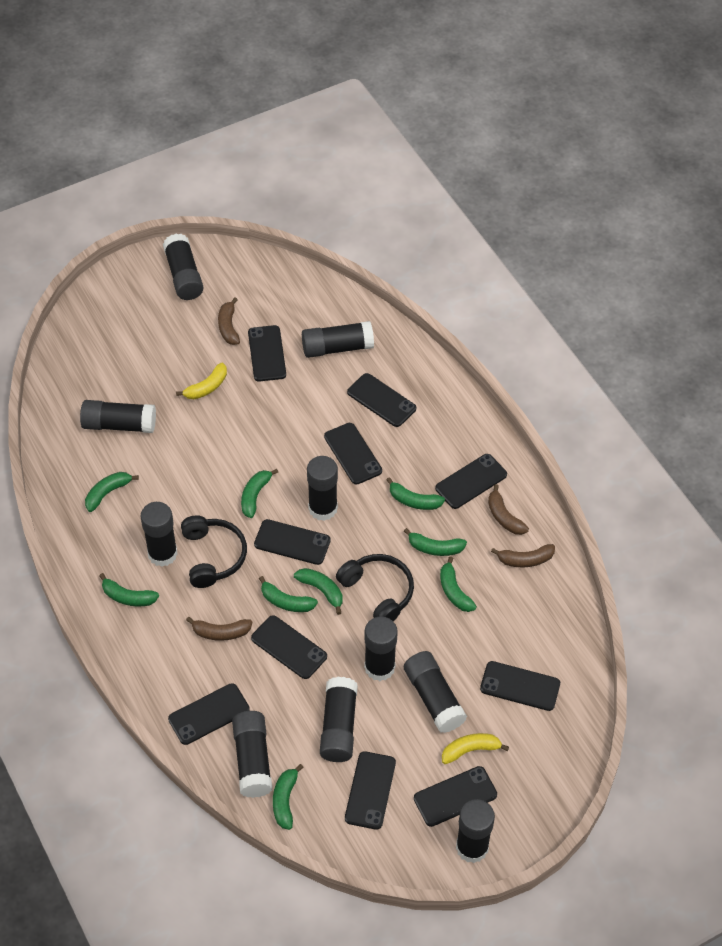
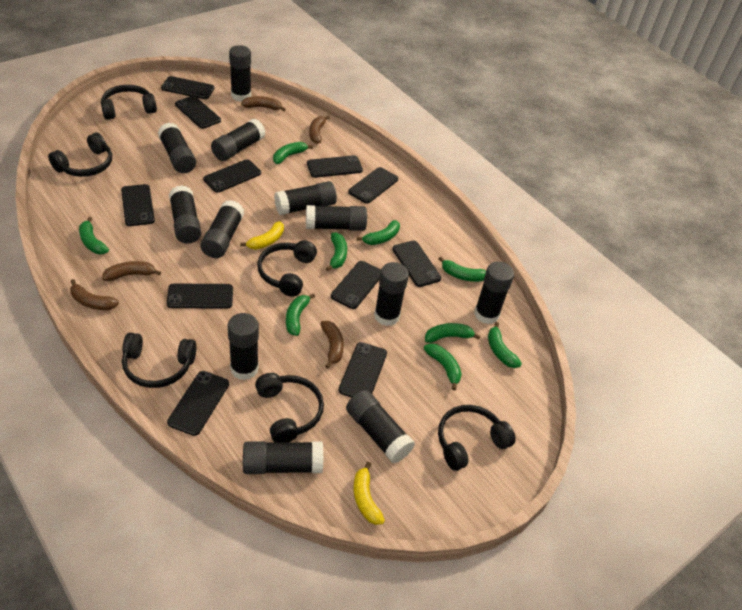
black glue stick: 10 -> 12
black headphones: 2 -> 6
black phone: 10 -> 11
brown banana: 4 -> 5

